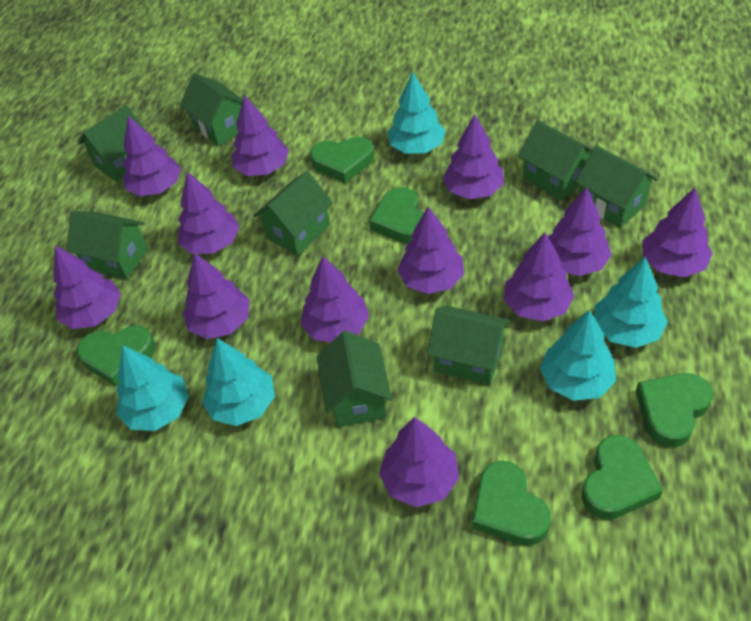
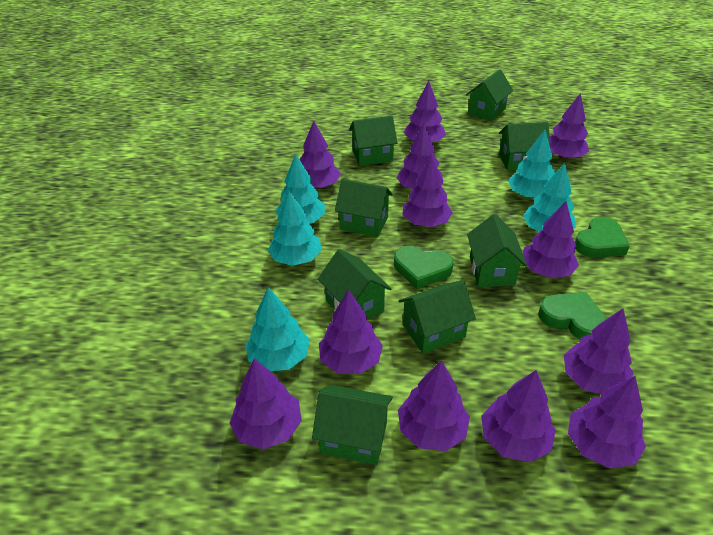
green heart: 6 -> 3

